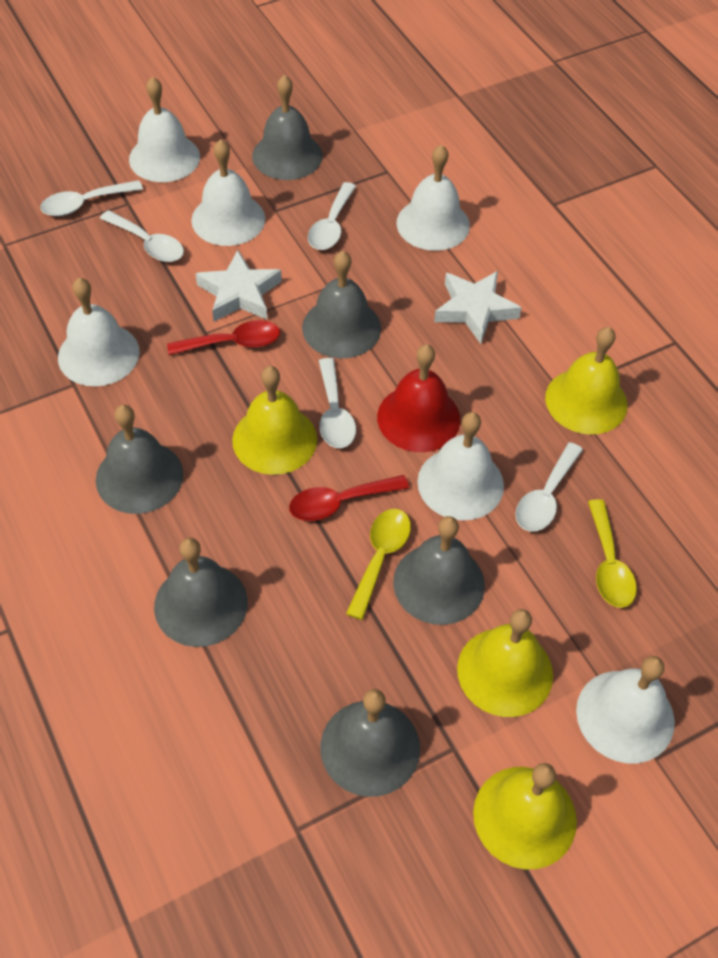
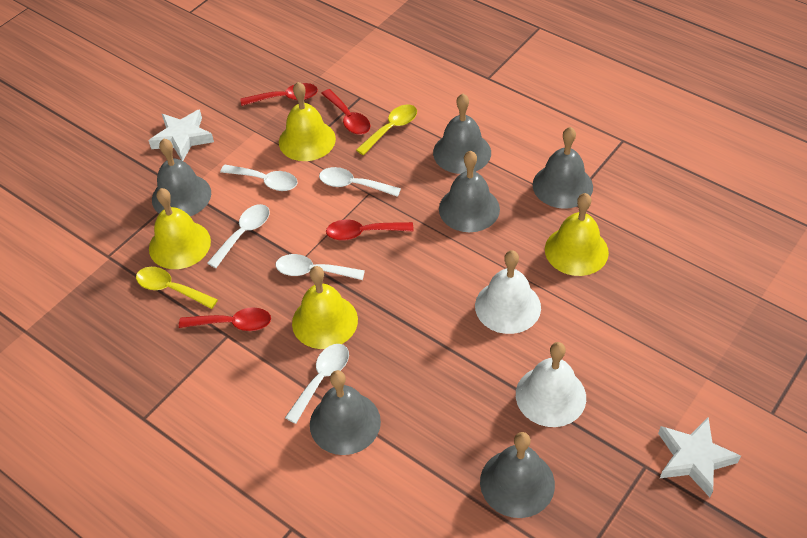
red bell: 1 -> 0
red spoon: 2 -> 4
white bell: 6 -> 2

